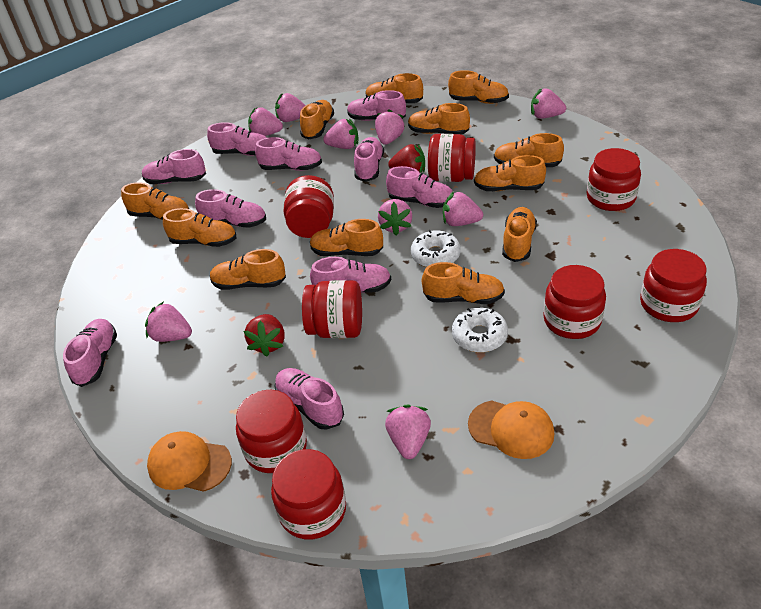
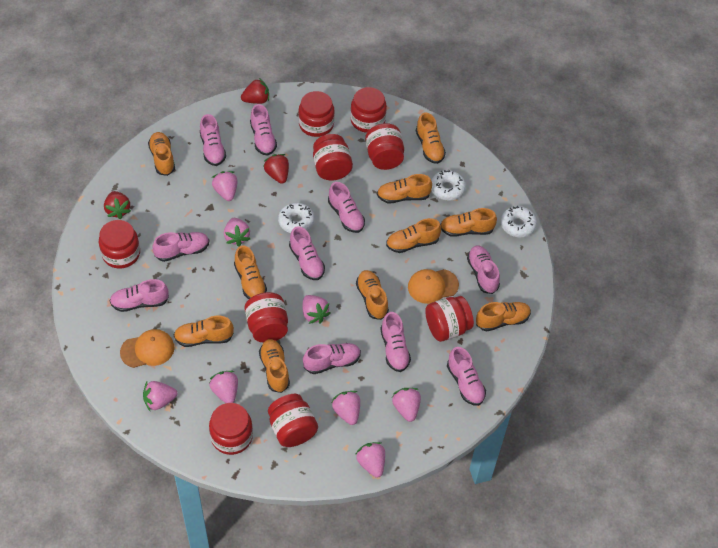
orange shoe: 12 -> 10
pink strawberry: 9 -> 8
red jar: 8 -> 9
red strawberry: 2 -> 3
white donut: 2 -> 3

